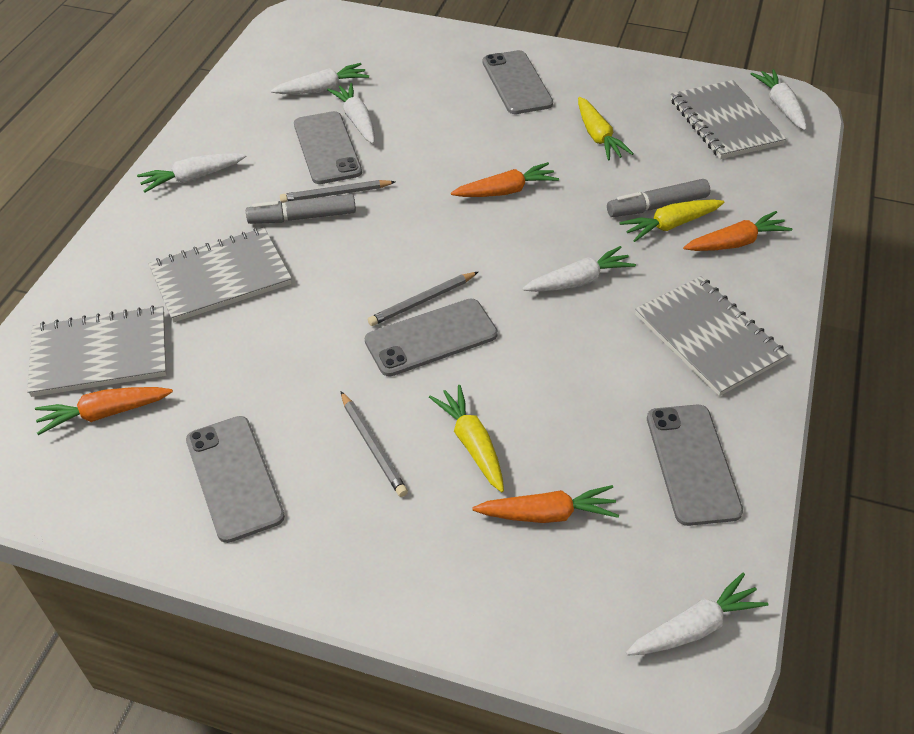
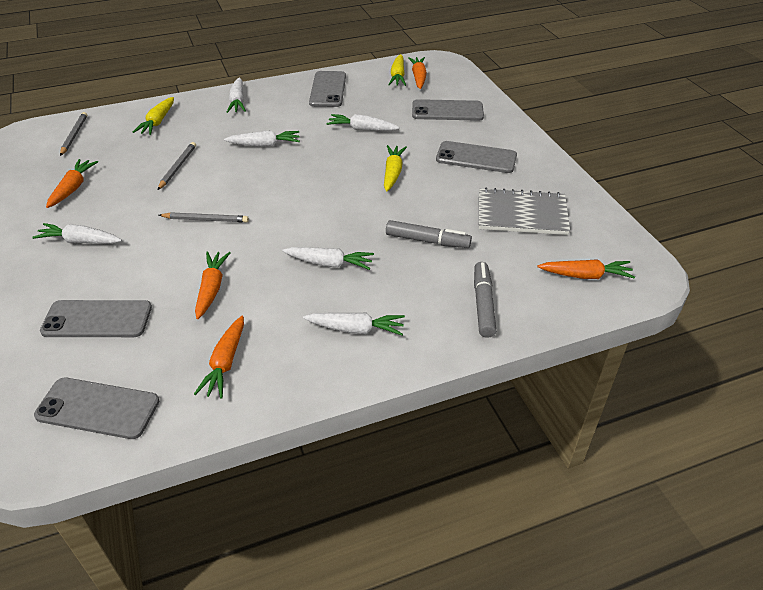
grey notebook: 4 -> 1
orange carrot: 4 -> 5

